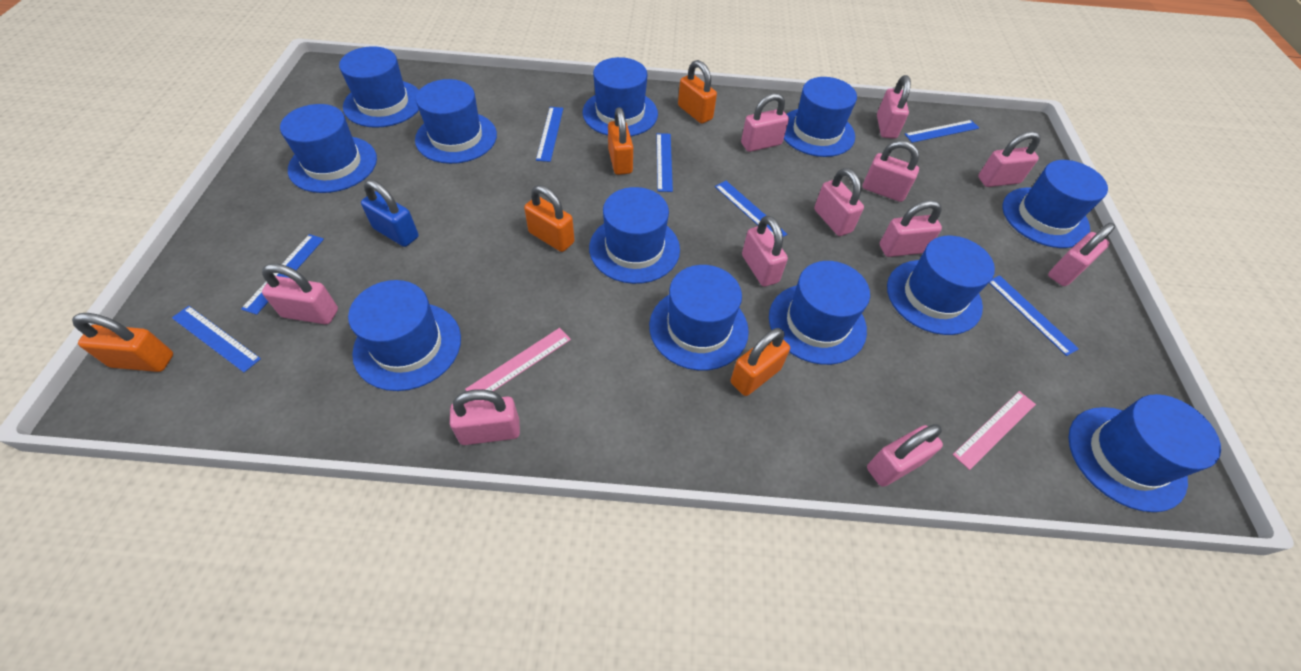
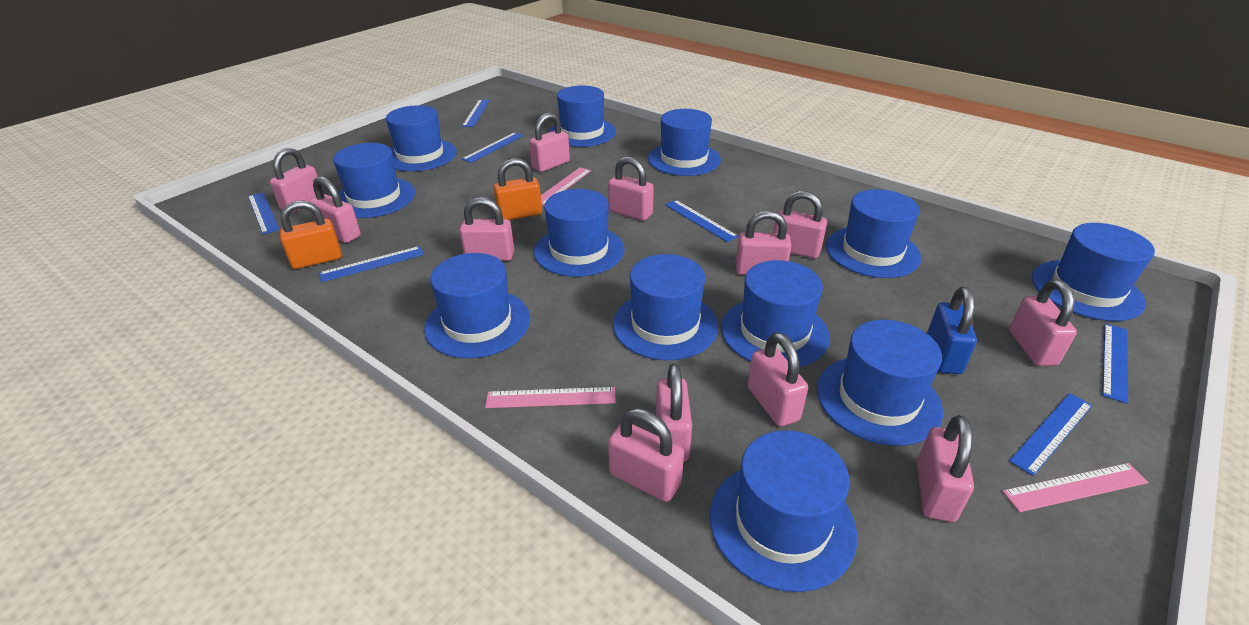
orange padlock: 5 -> 2
pink padlock: 11 -> 12
pink ruler: 2 -> 3

